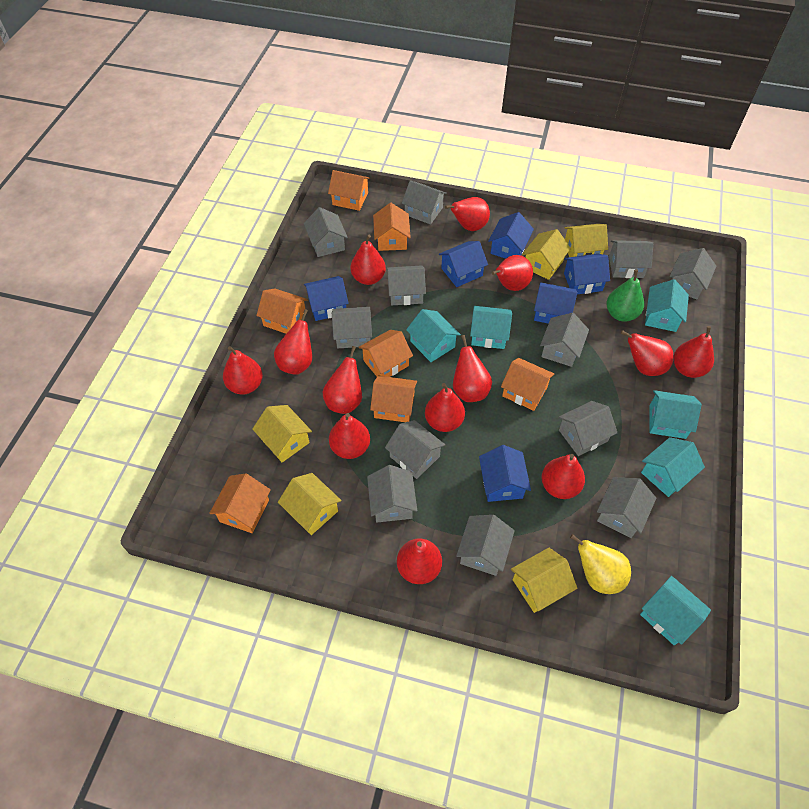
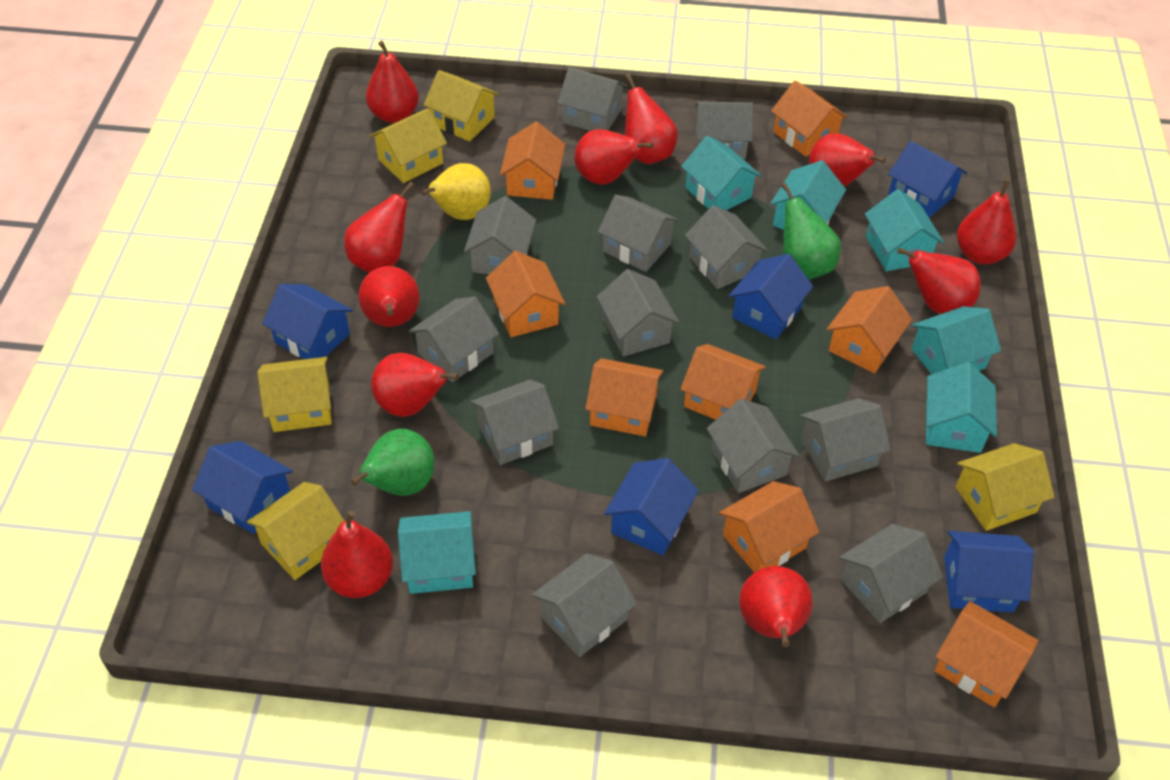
green pear: 1 -> 2
orange house: 7 -> 8
red pear: 13 -> 11

